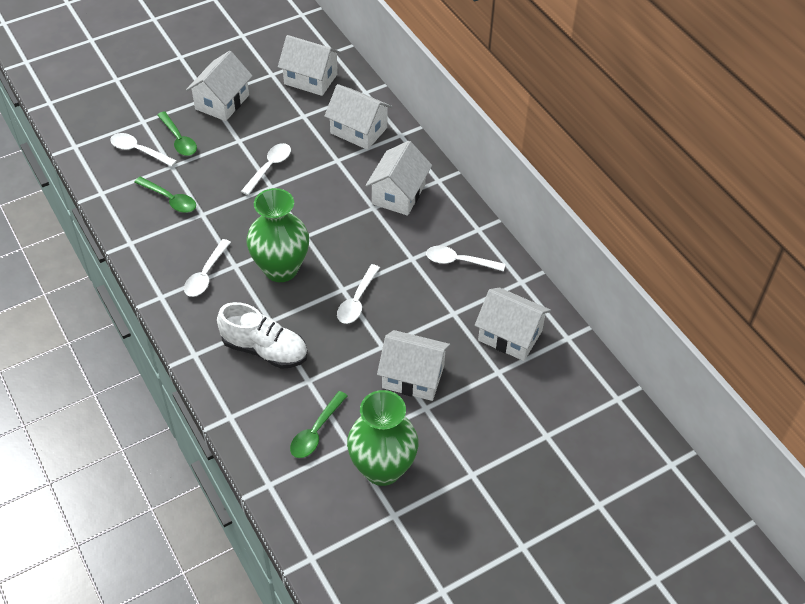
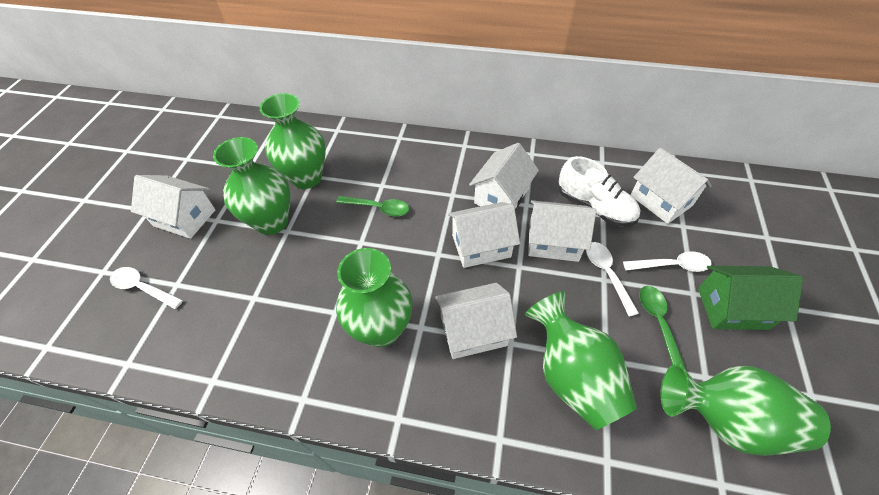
green house: 0 -> 1
green spoon: 3 -> 2
green vase: 2 -> 5
white spoon: 5 -> 3

